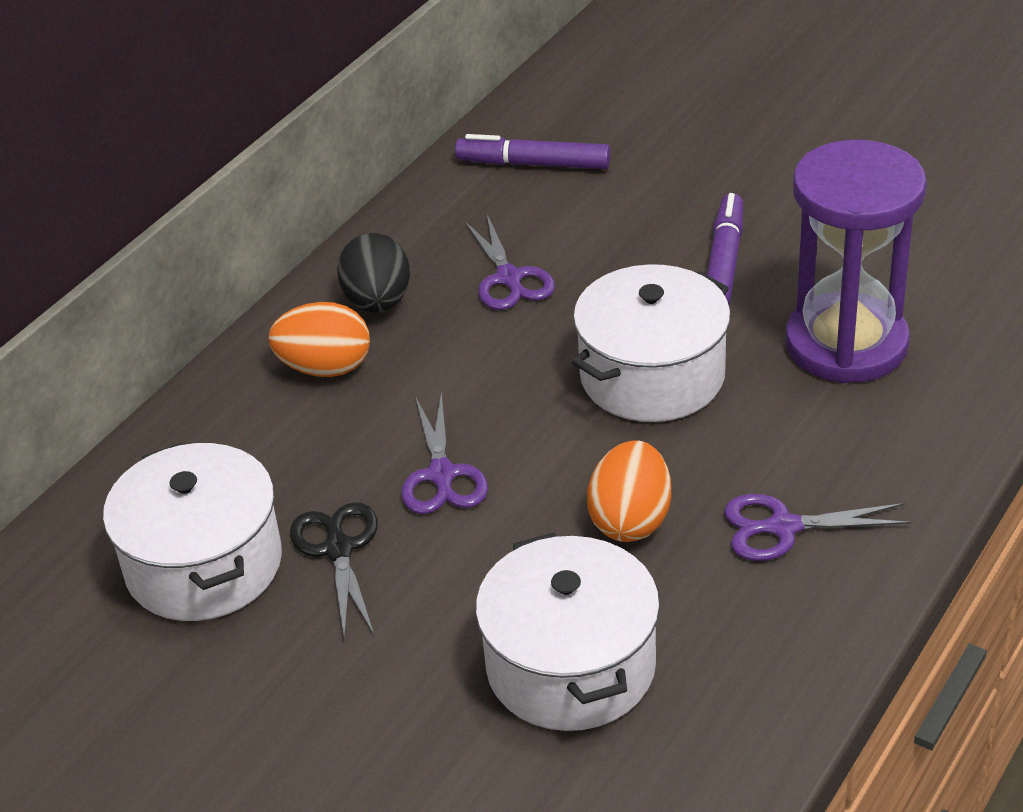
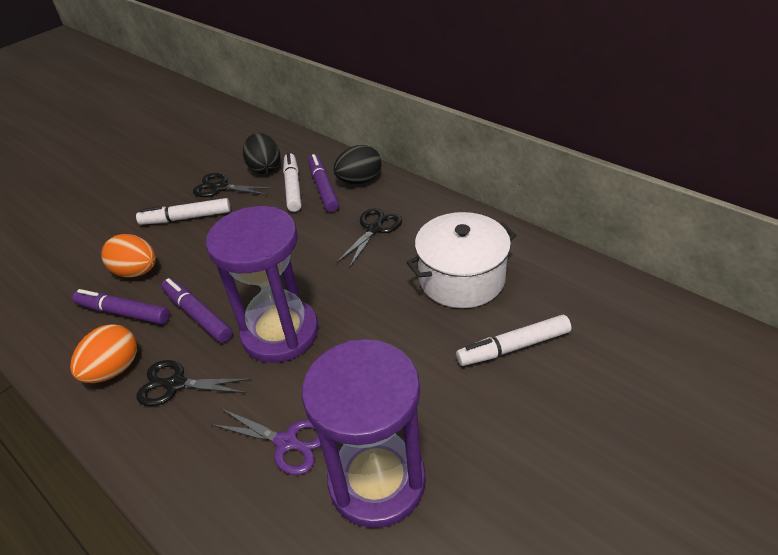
black egg: 1 -> 2
black scissors: 1 -> 3
purple hourglass: 1 -> 2
purple marker: 2 -> 3
purple scissors: 3 -> 1
white marker: 0 -> 3
white pot: 3 -> 1

